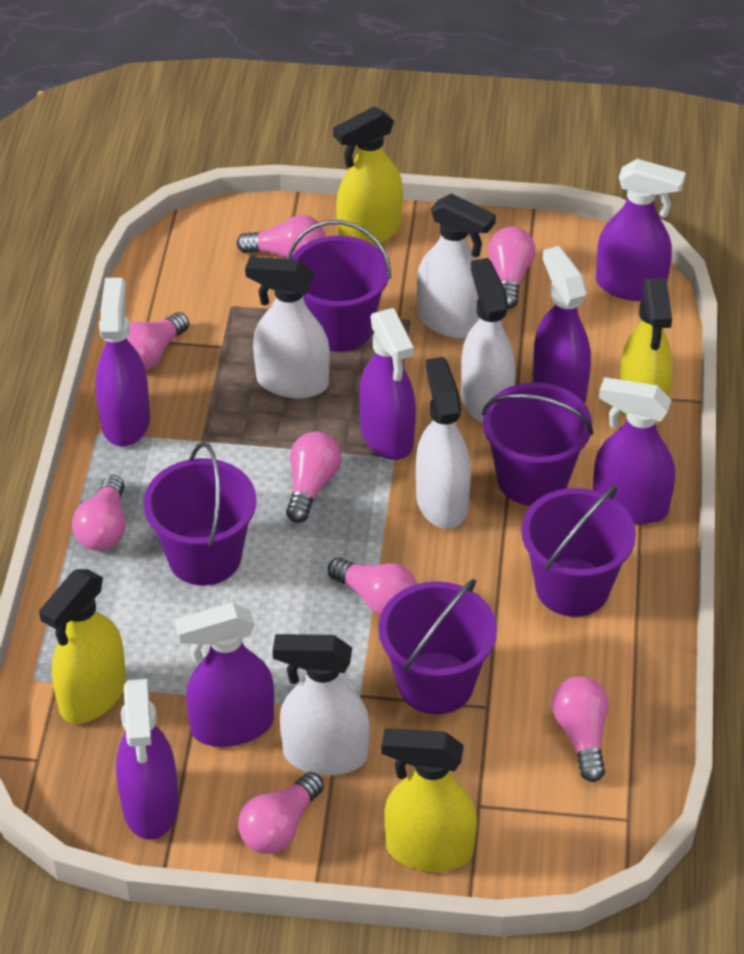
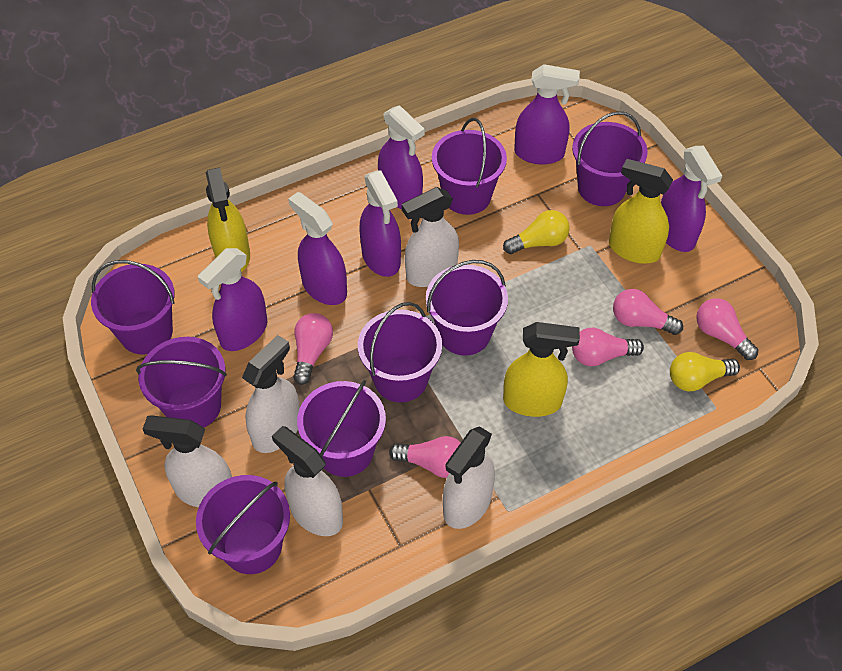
pink light bulb: 8 -> 5
purple bucket: 5 -> 8
purple spray bottle: 7 -> 6
yellow light bulb: 0 -> 2
yellow spray bottle: 4 -> 3

